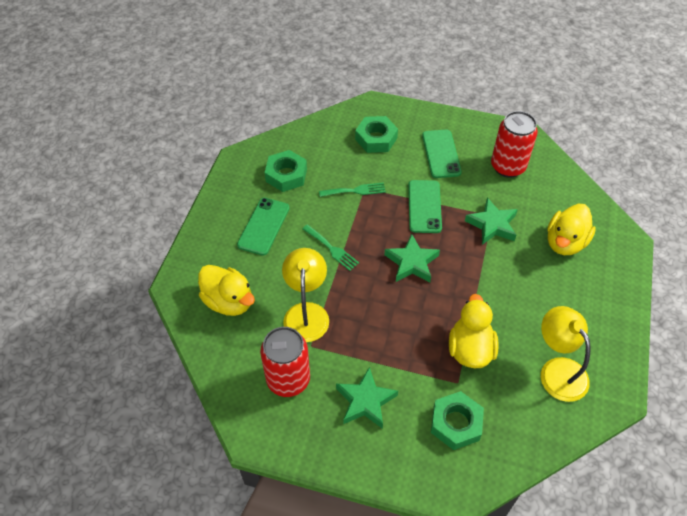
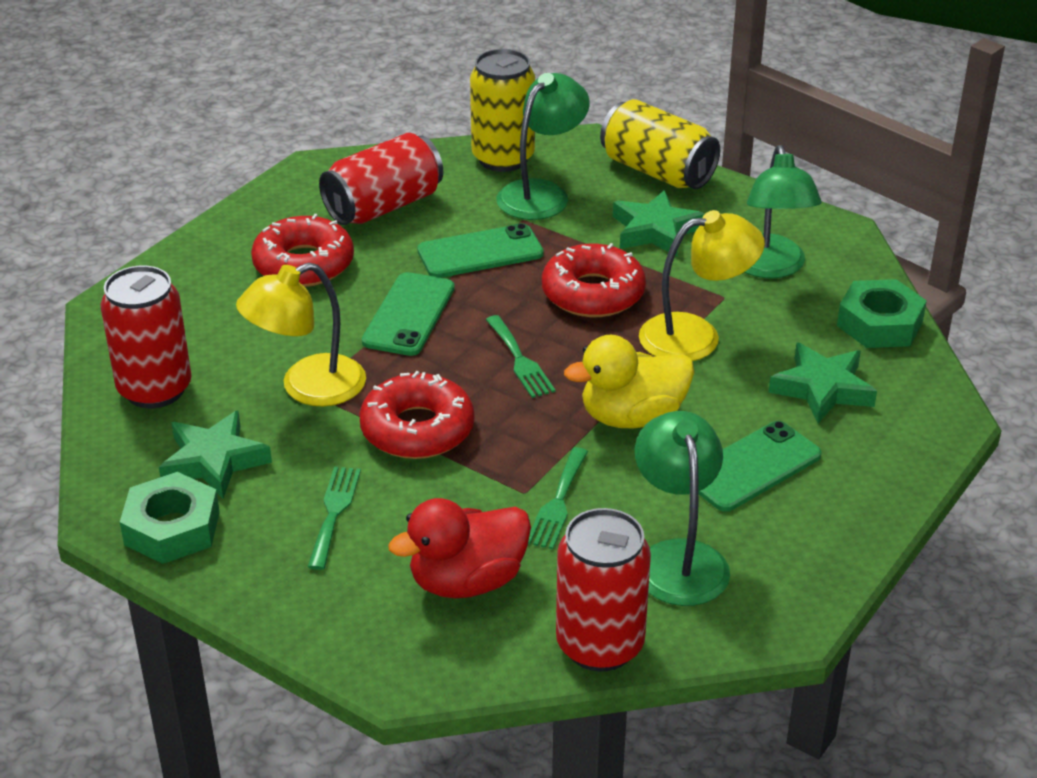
green fork: 2 -> 3
green lamp: 0 -> 3
green nut: 3 -> 2
red can: 2 -> 3
red donut: 0 -> 3
red duck: 0 -> 1
yellow can: 0 -> 2
yellow duck: 3 -> 1

